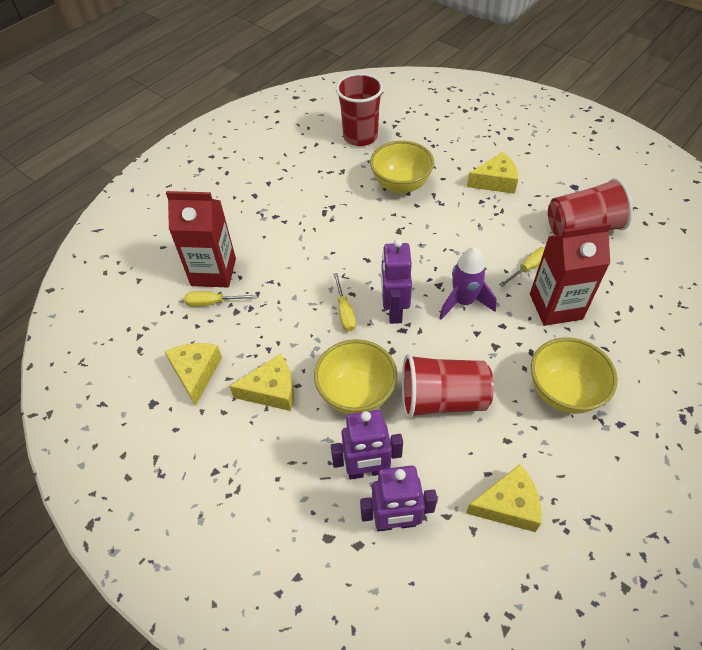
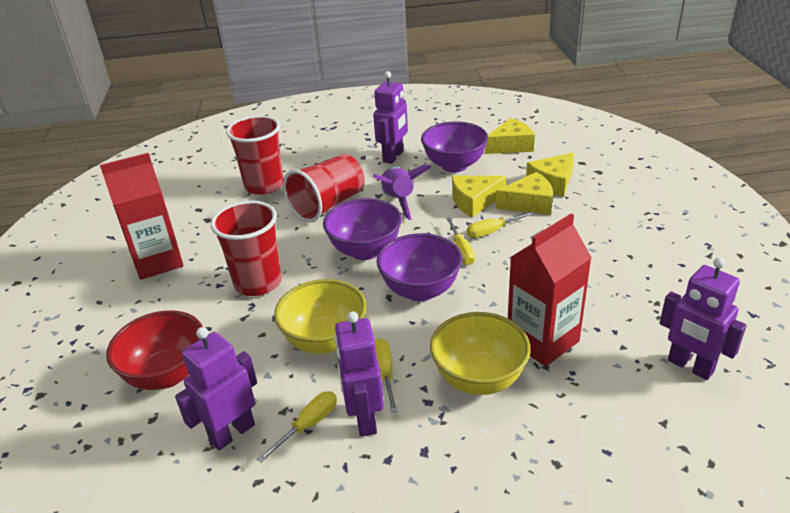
purple bowl: 0 -> 3
purple robot: 3 -> 4
red bowl: 0 -> 1
yellow bowl: 3 -> 2
yellow screwdriver: 3 -> 4

